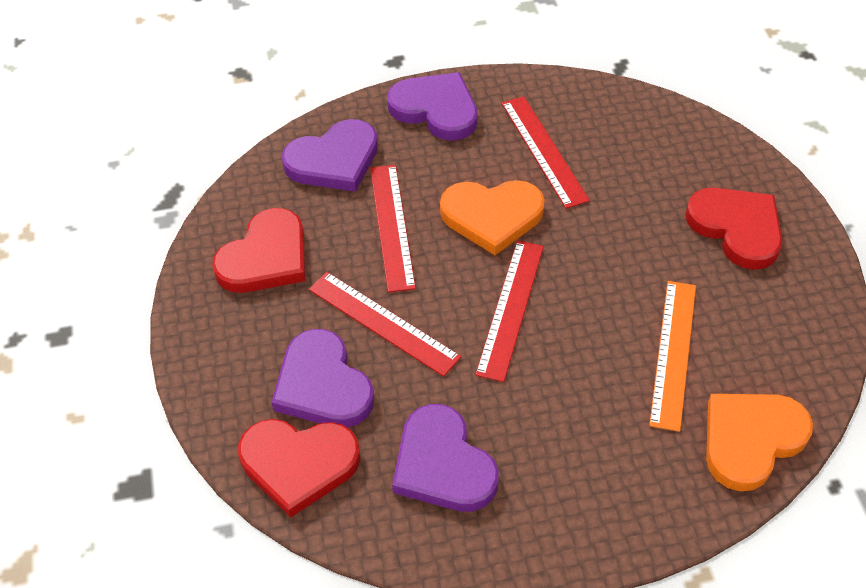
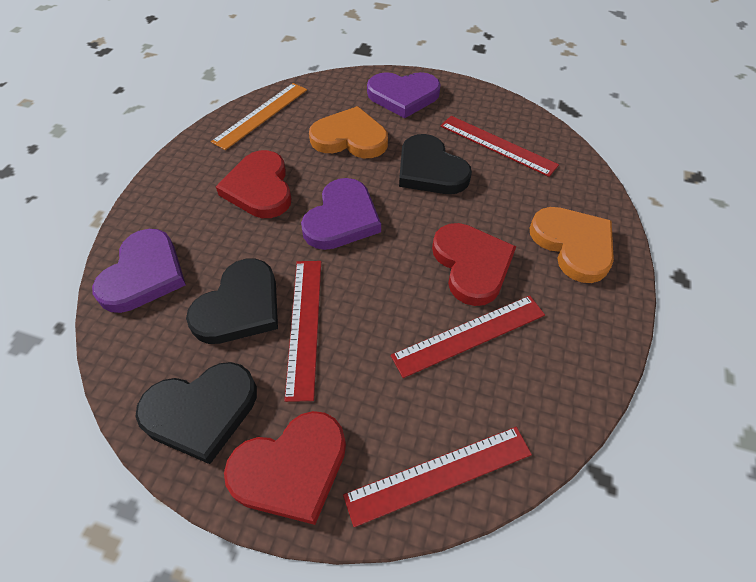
black heart: 0 -> 3
purple heart: 4 -> 3

